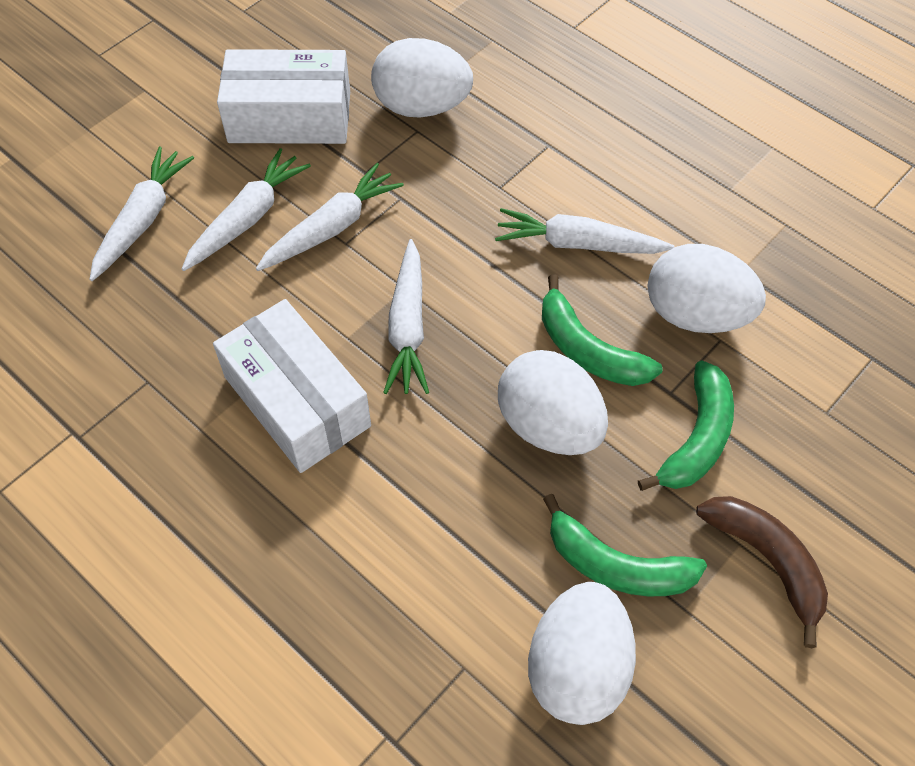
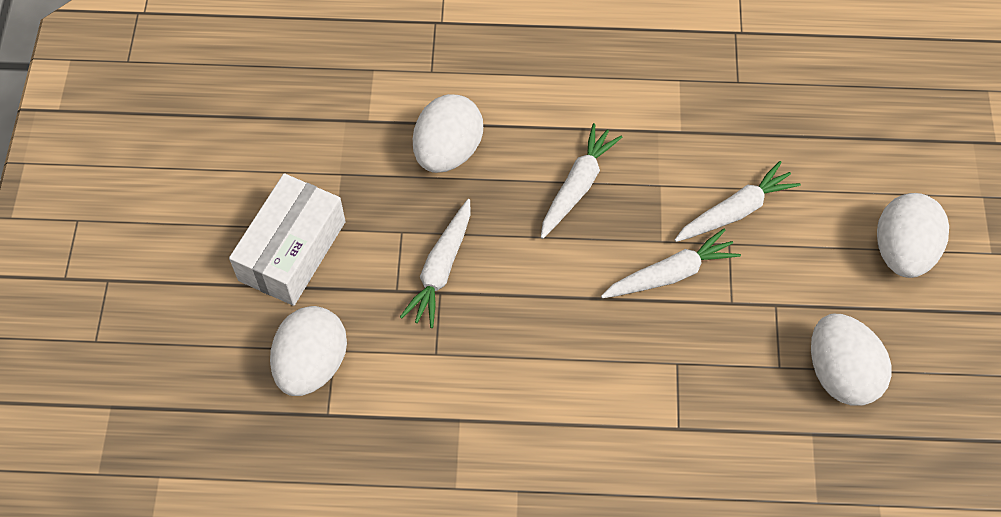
brown banana: 1 -> 0
green banana: 3 -> 0
white box: 2 -> 1
white carrot: 5 -> 4

